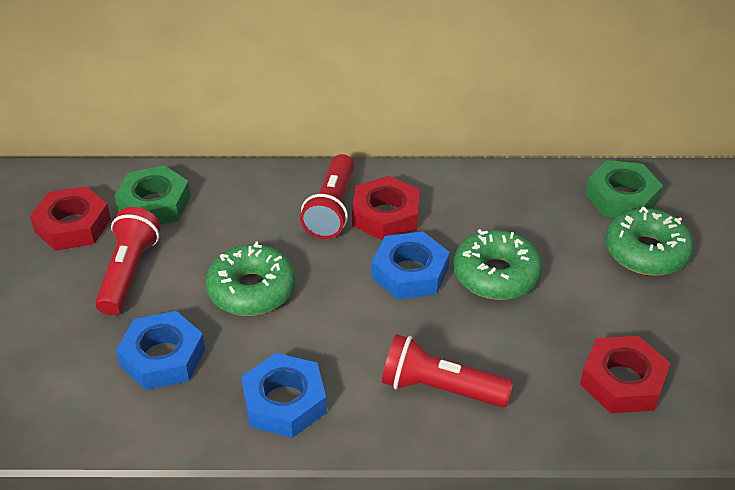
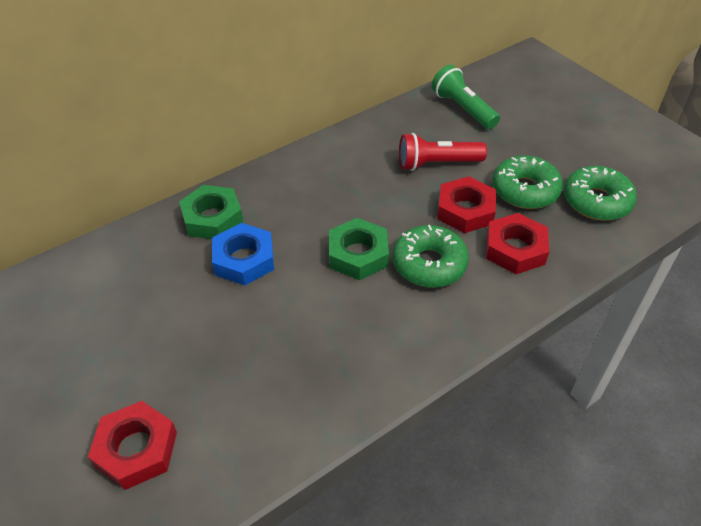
blue nut: 3 -> 1
green flashlight: 0 -> 1
red flashlight: 3 -> 1

